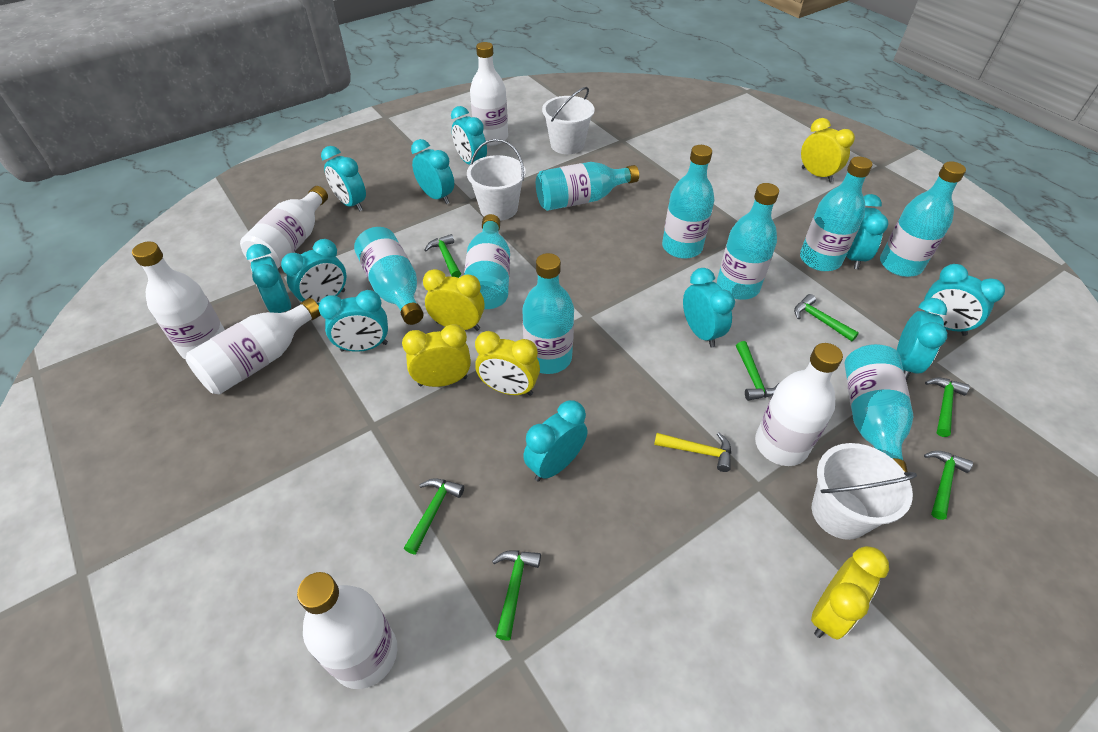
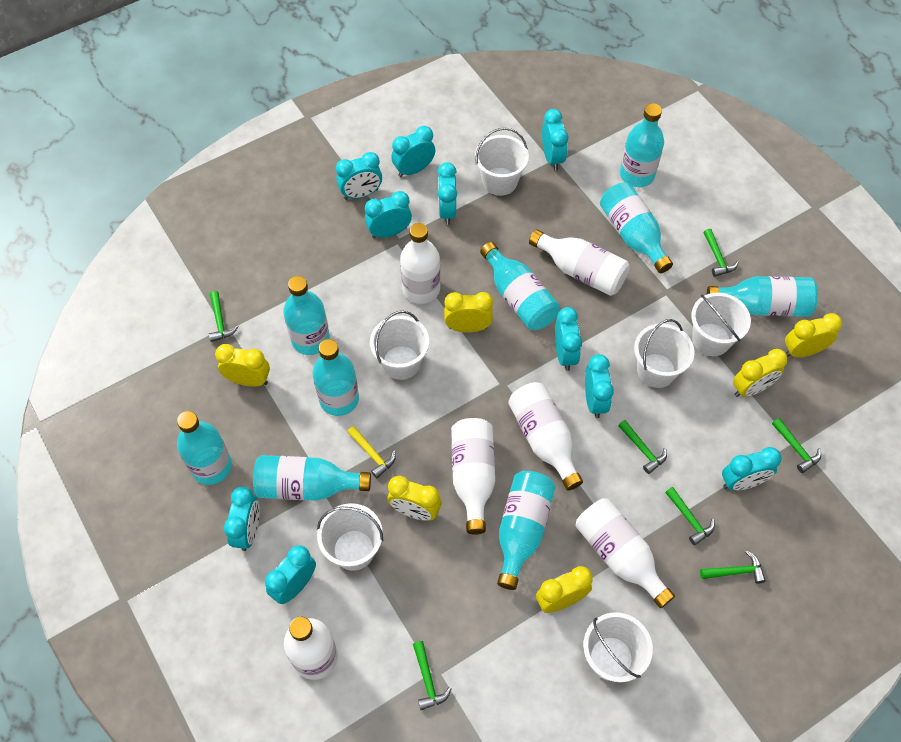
turquoise clock: 11 -> 10
white bucket: 3 -> 6
yellow clock: 5 -> 6

